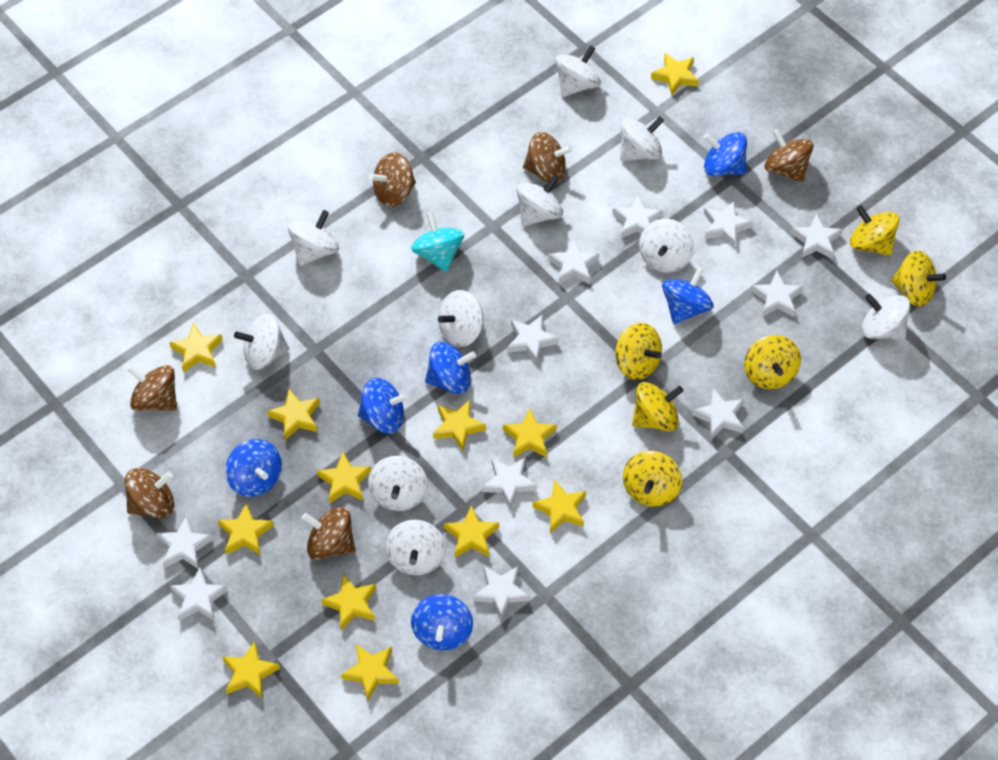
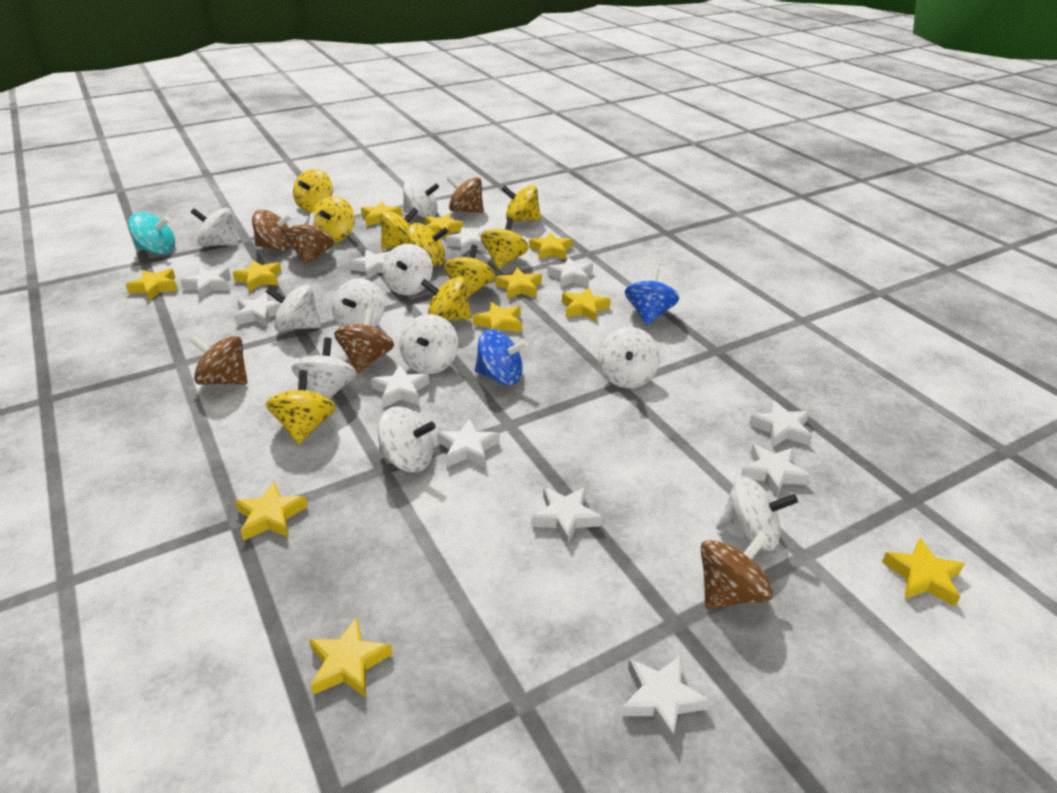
blue spinning top: 6 -> 2
yellow spinning top: 6 -> 9
yellow star: 12 -> 11

